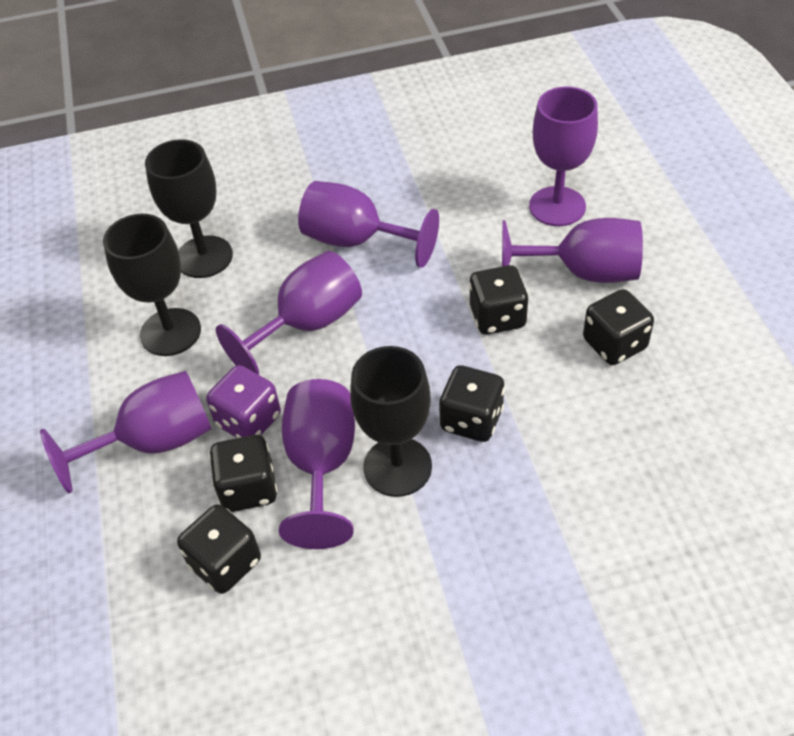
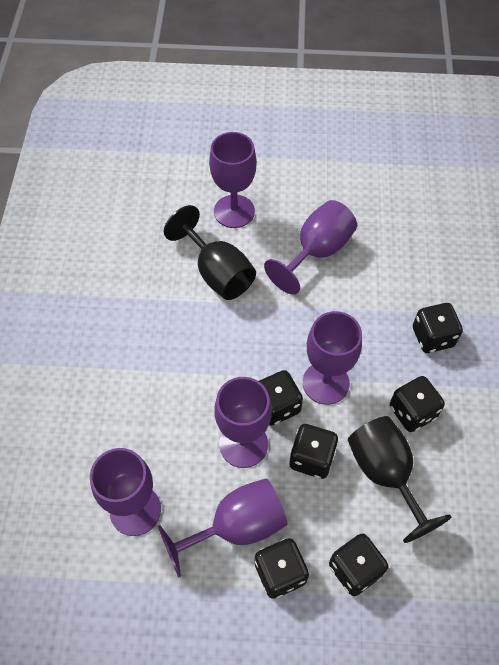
black dice: 5 -> 6
black goblet: 3 -> 2
purple dice: 1 -> 0

